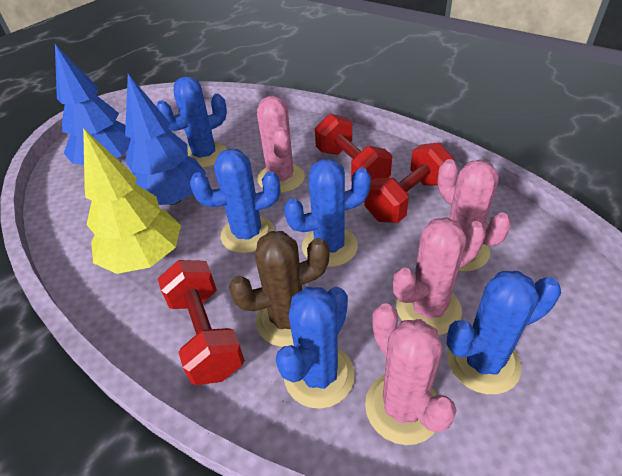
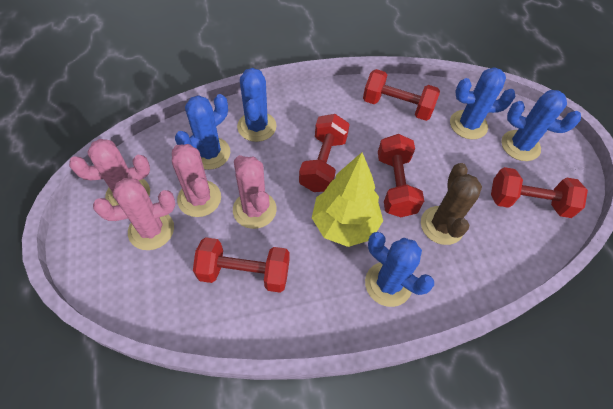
blue tree: 2 -> 0
red dumbbell: 3 -> 5

